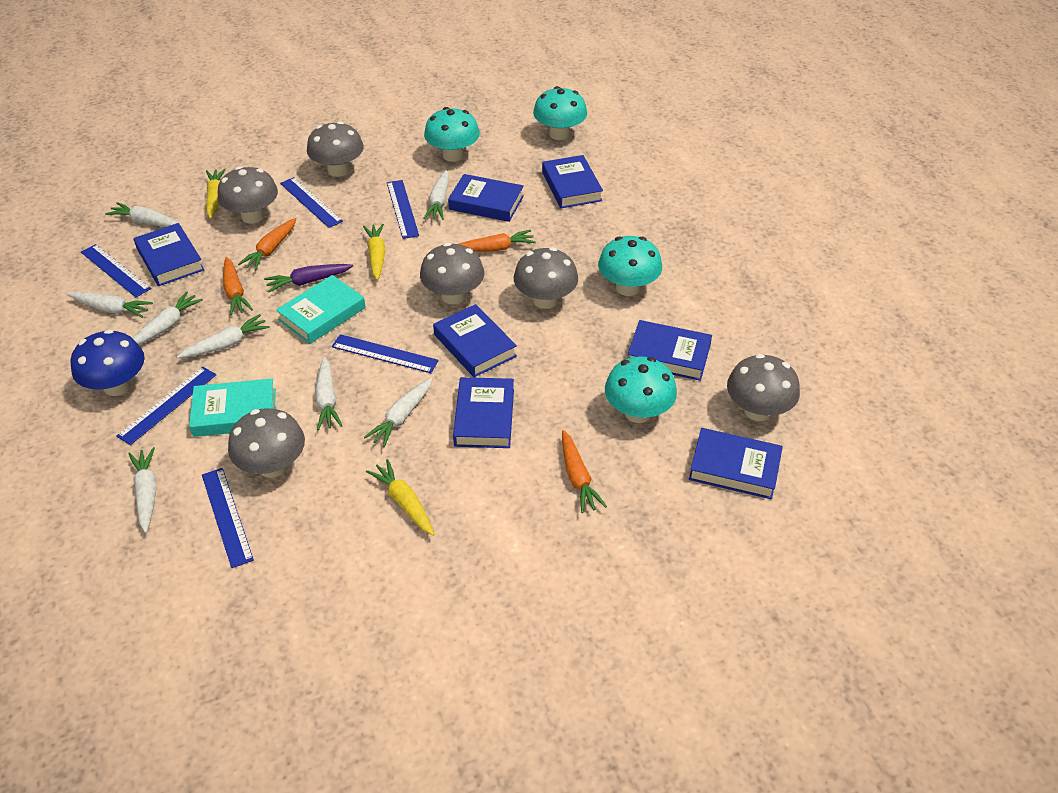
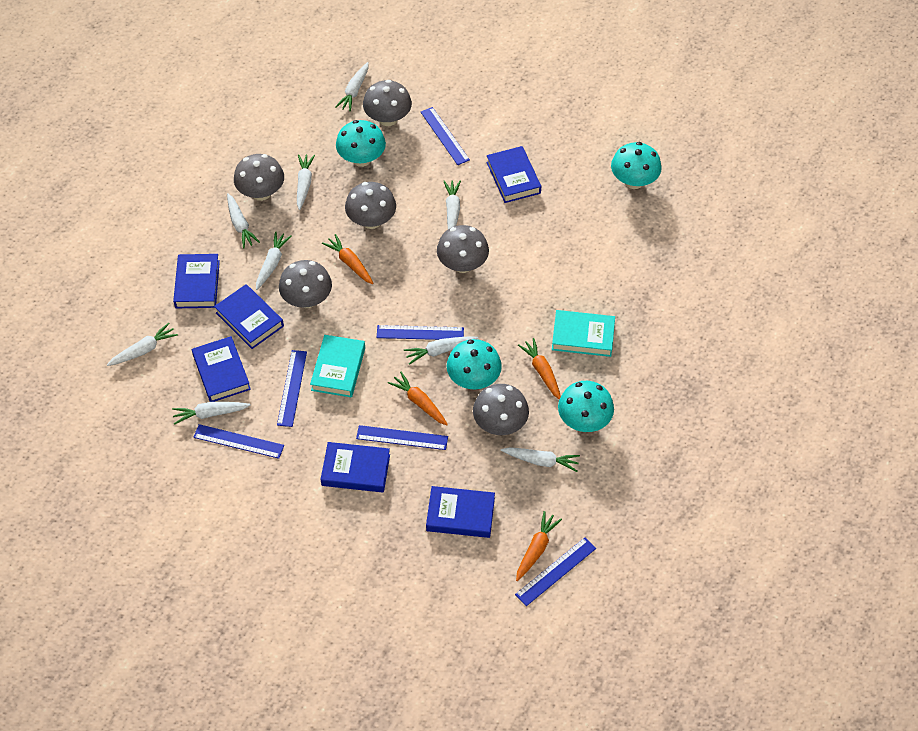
blue book: 7 -> 6
blue mushroom: 1 -> 0
purple carrot: 1 -> 0
white carrot: 8 -> 9
yellow carrot: 3 -> 0

